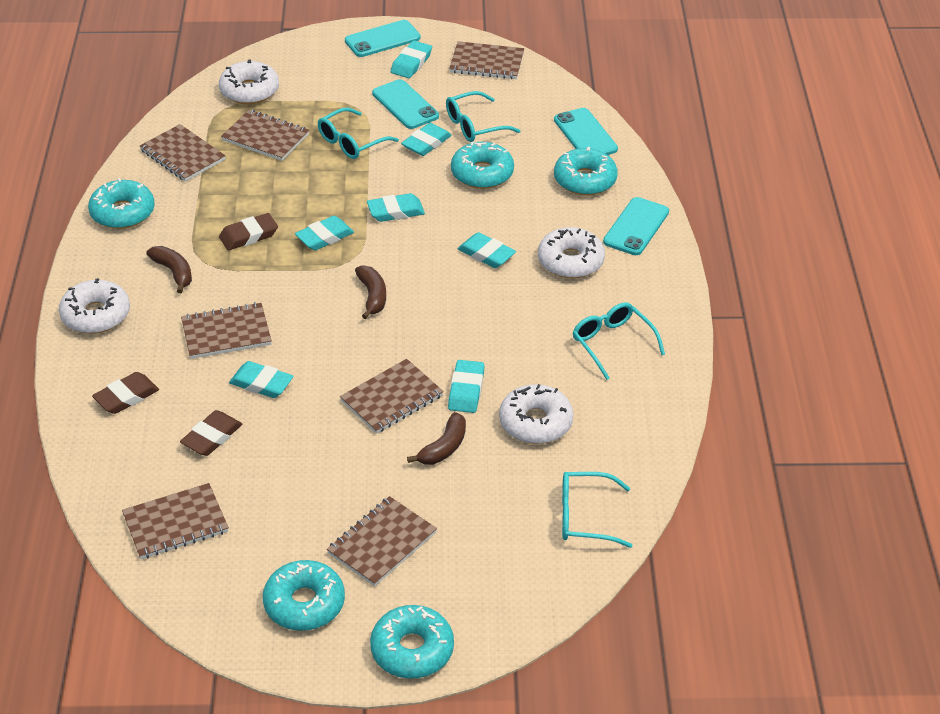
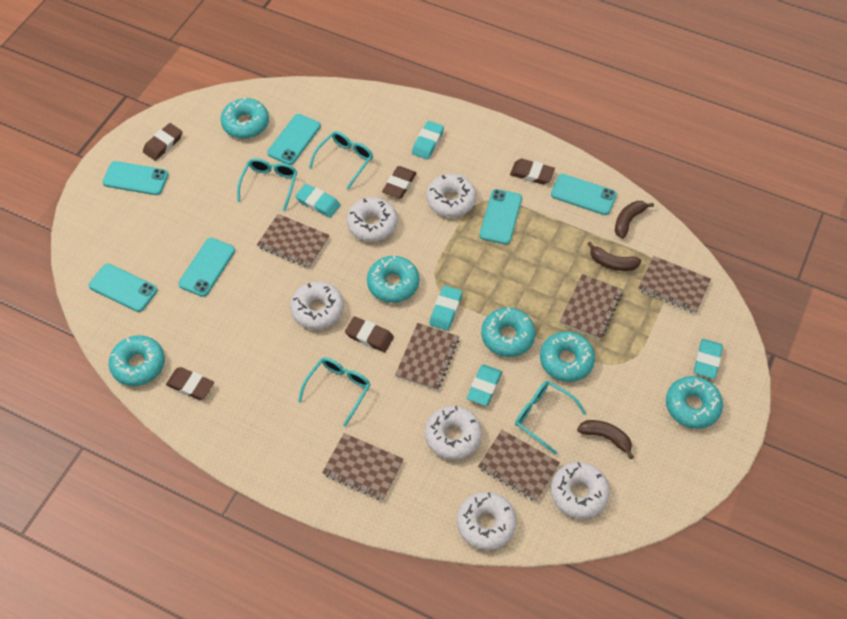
brown eraser: 3 -> 5
brown notebook: 7 -> 6
turquoise donut: 5 -> 6
turquoise eraser: 7 -> 5
turquoise phone: 4 -> 6
white donut: 4 -> 6

